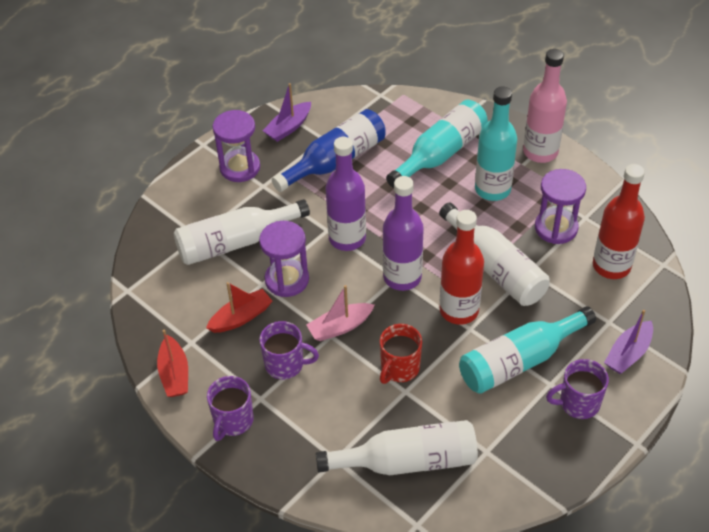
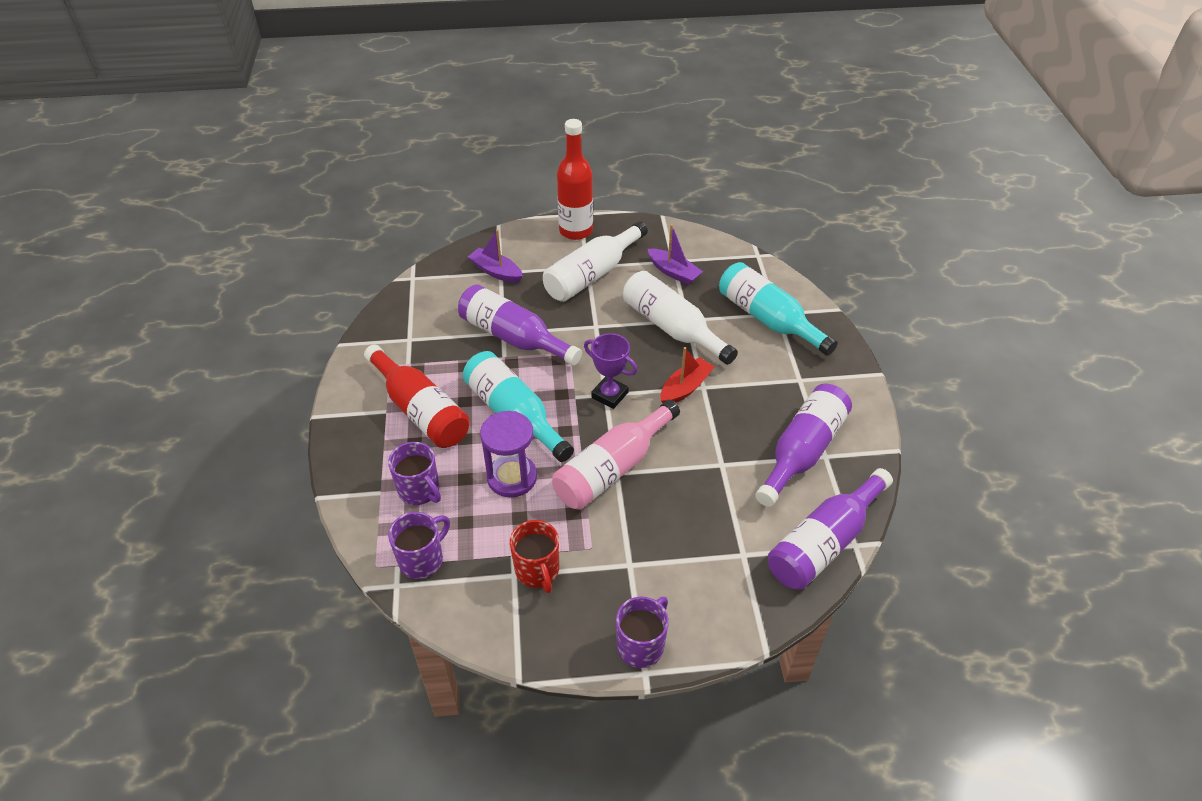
blue bottle: 1 -> 0
pink boat: 1 -> 0
purple bottle: 2 -> 3
purple hourglass: 3 -> 1
purple trophy: 0 -> 1
red boat: 2 -> 1
turquoise bottle: 3 -> 2
white bottle: 3 -> 2

